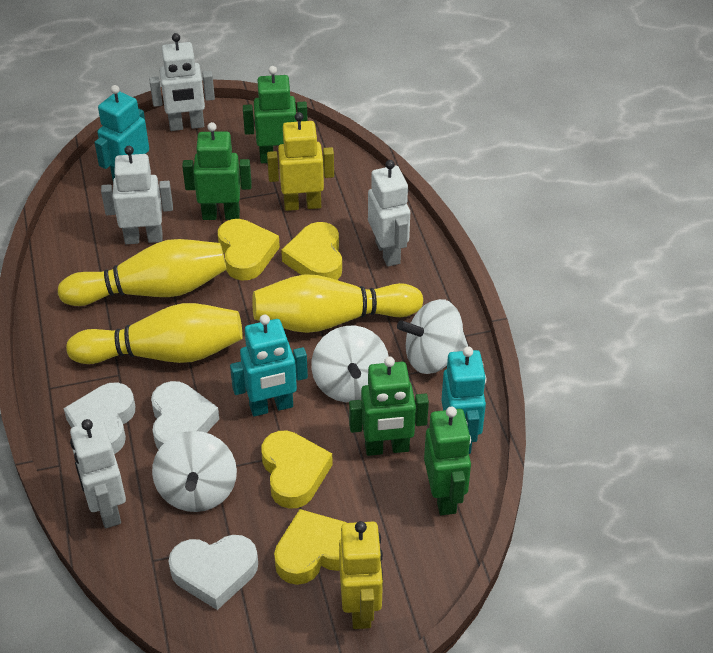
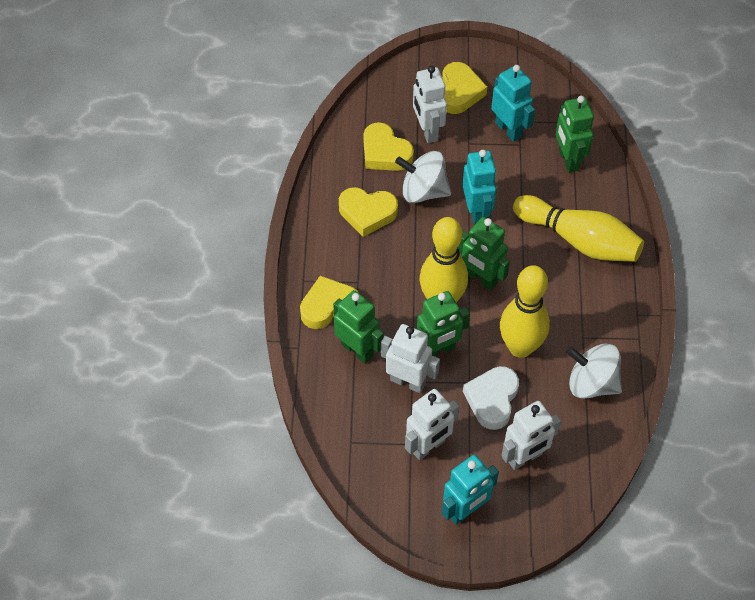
white heart: 3 -> 1
white spinning top: 3 -> 2
yellow robot: 2 -> 0

